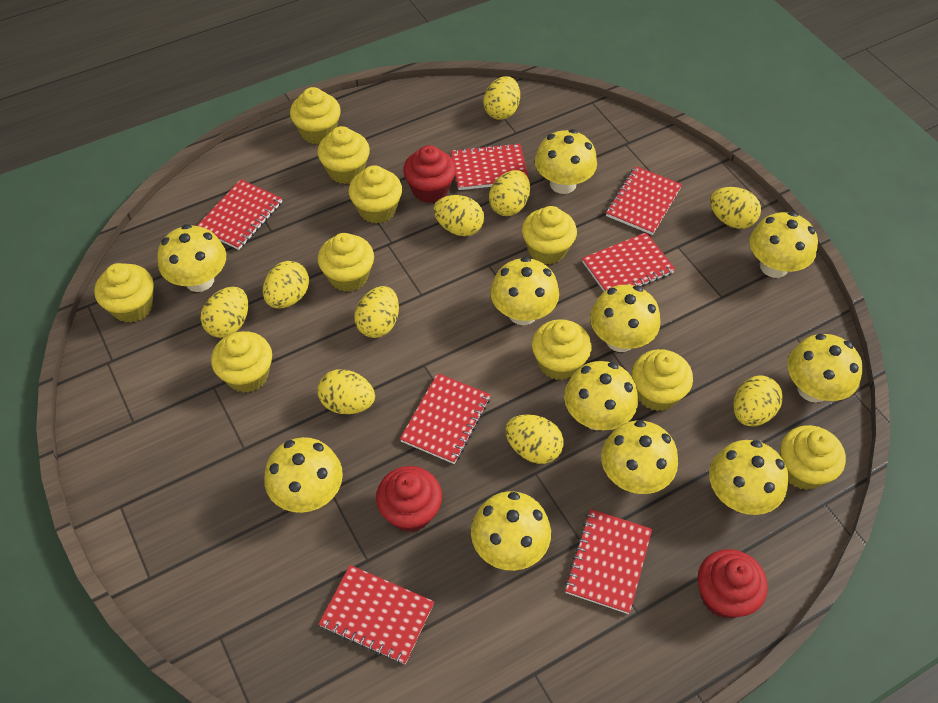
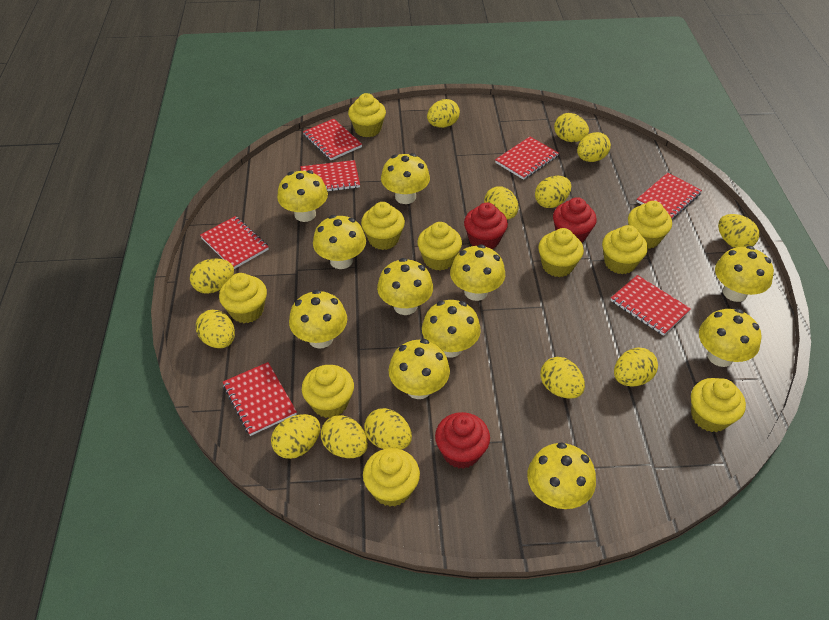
yellow egg: 10 -> 13

